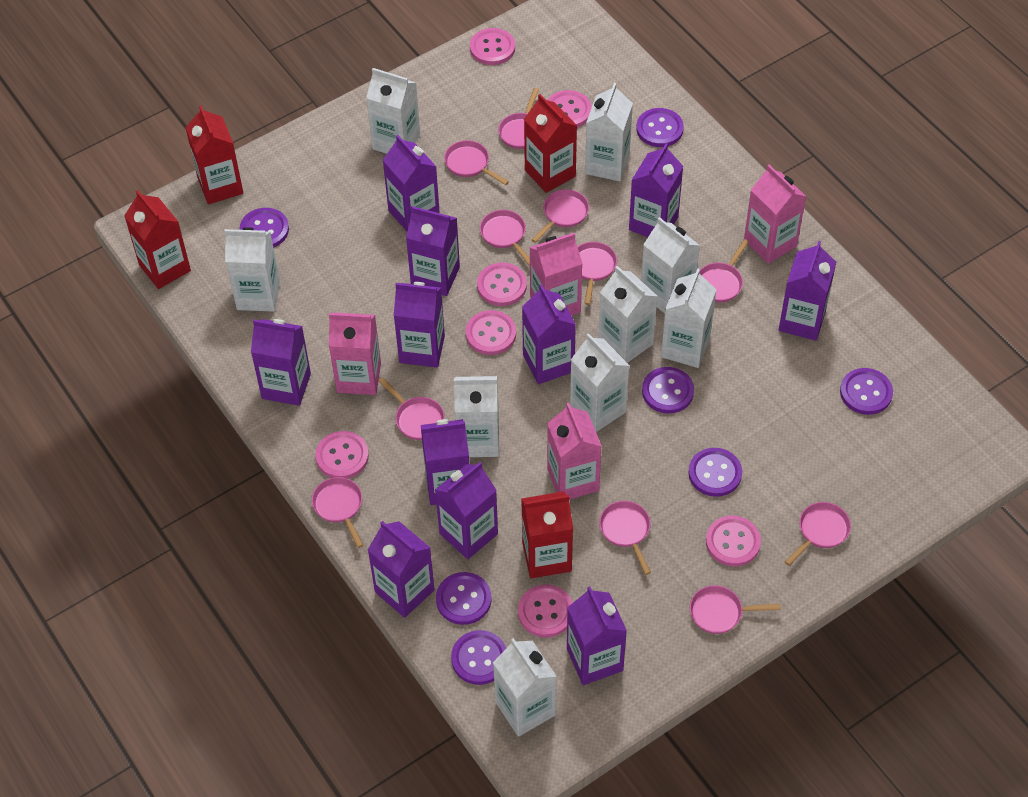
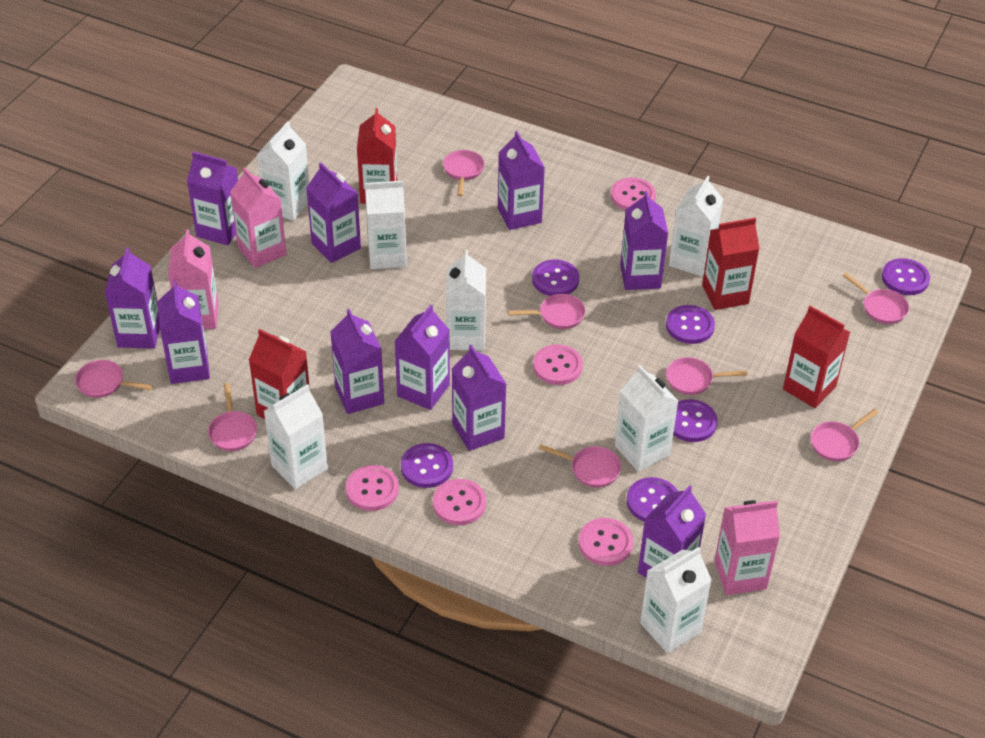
pink button: 7 -> 5
pink carton: 4 -> 3
pink pan: 11 -> 8
purple button: 7 -> 6
purple carton: 11 -> 10
white carton: 9 -> 7

